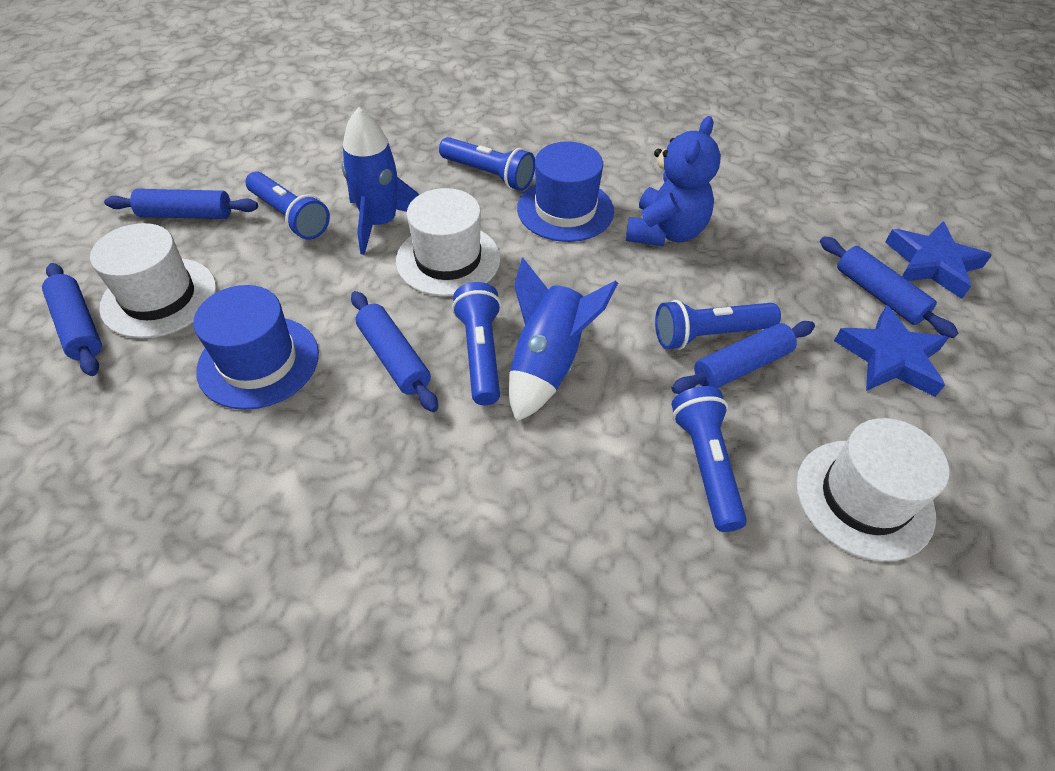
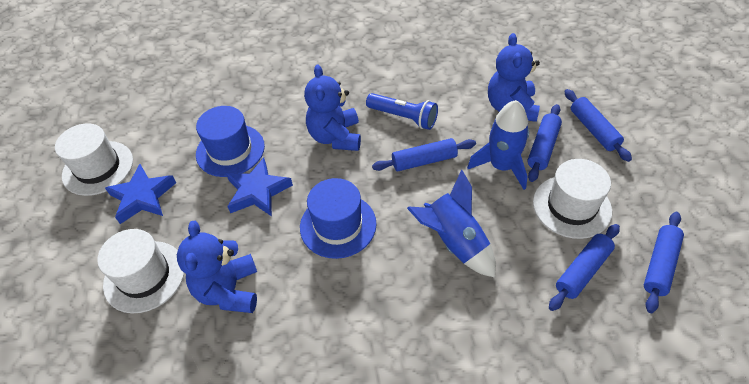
blue flashlight: 5 -> 1
blue teddy bear: 1 -> 3

